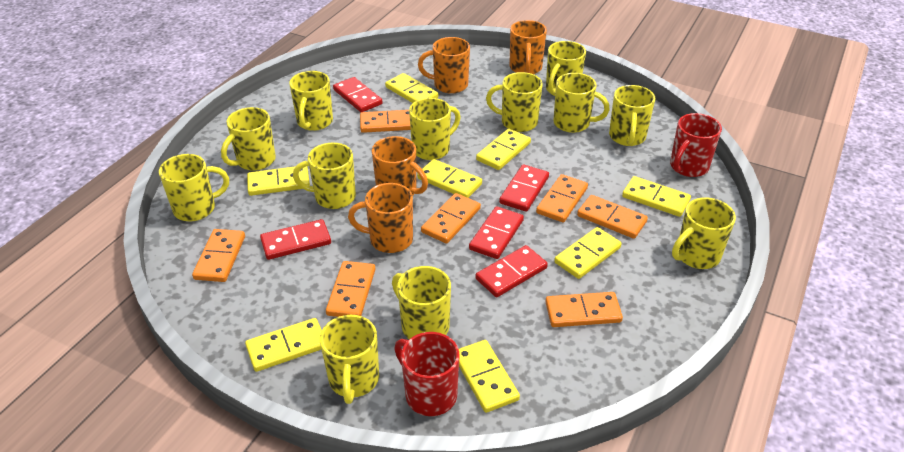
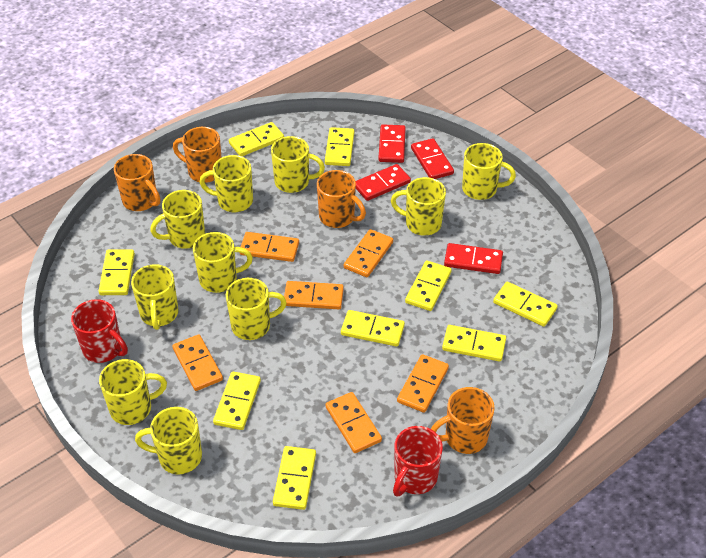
orange domino: 7 -> 6
red domino: 5 -> 4
yellow domino: 8 -> 9
yellow mug: 12 -> 10

